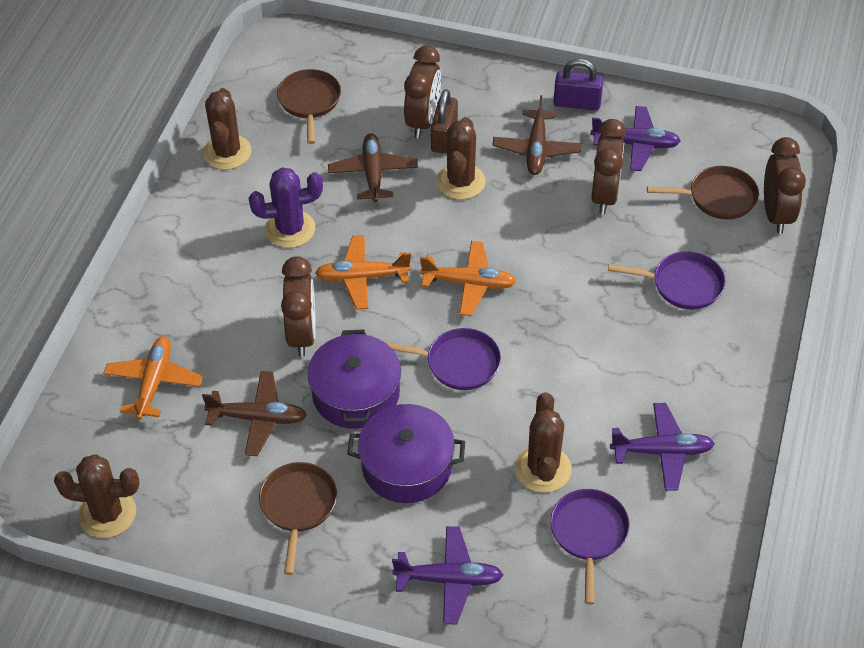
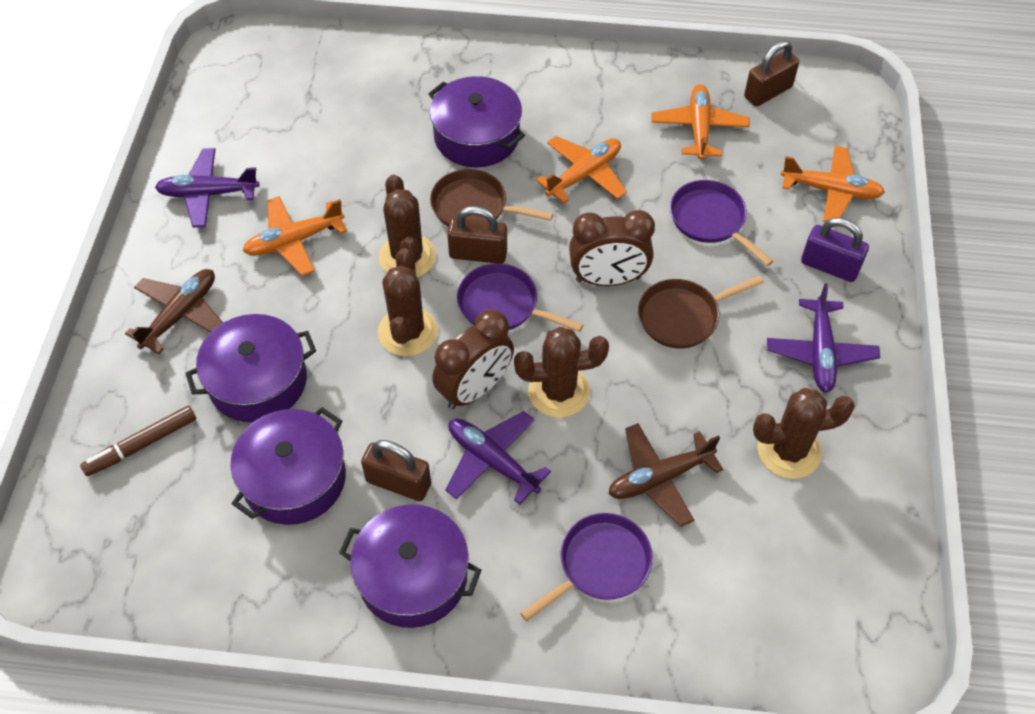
brown clock: 4 -> 2
brown marker: 0 -> 1
brown padlock: 1 -> 3
brown pan: 3 -> 2
brown plane: 3 -> 2
orange plane: 3 -> 4
purple cactus: 1 -> 0
purple pot: 2 -> 4

